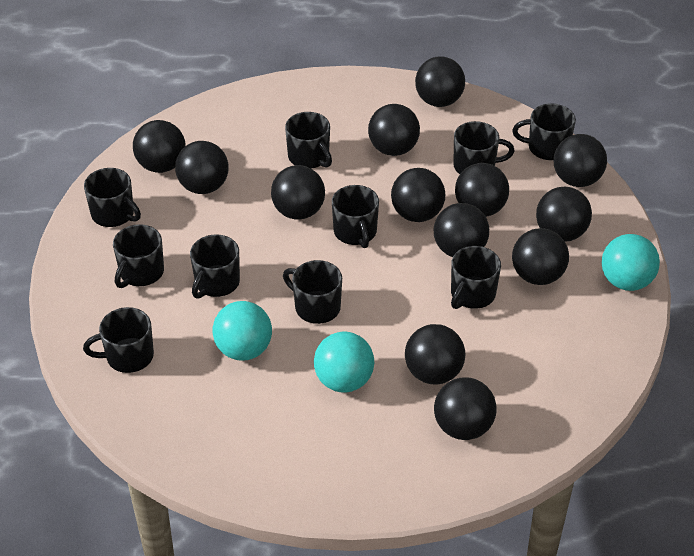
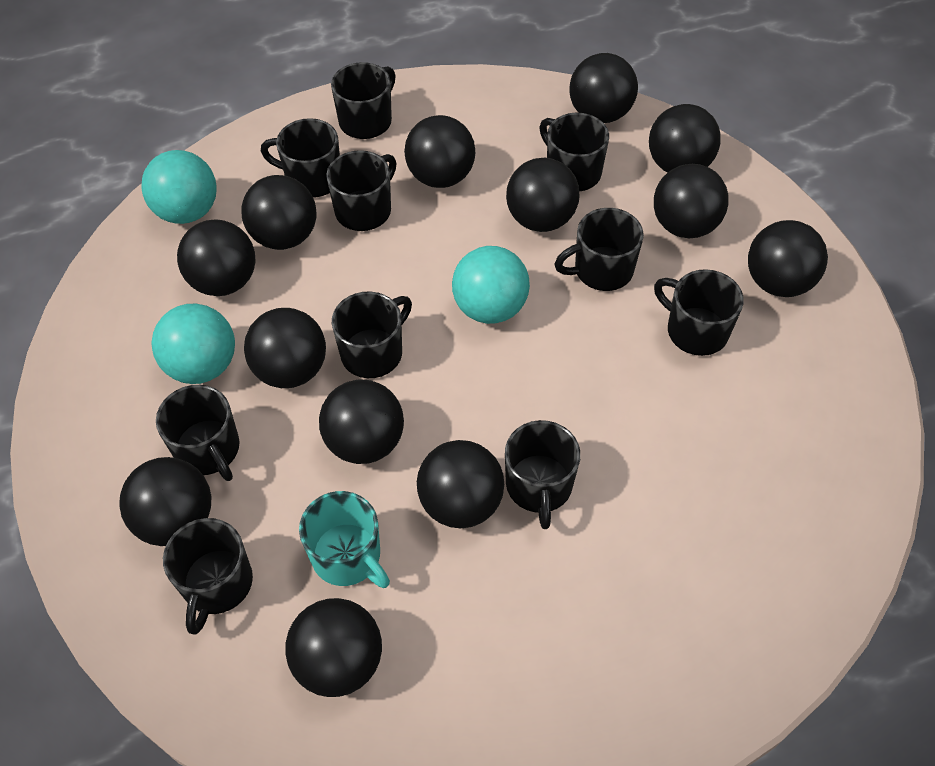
turquoise mug: 0 -> 1

